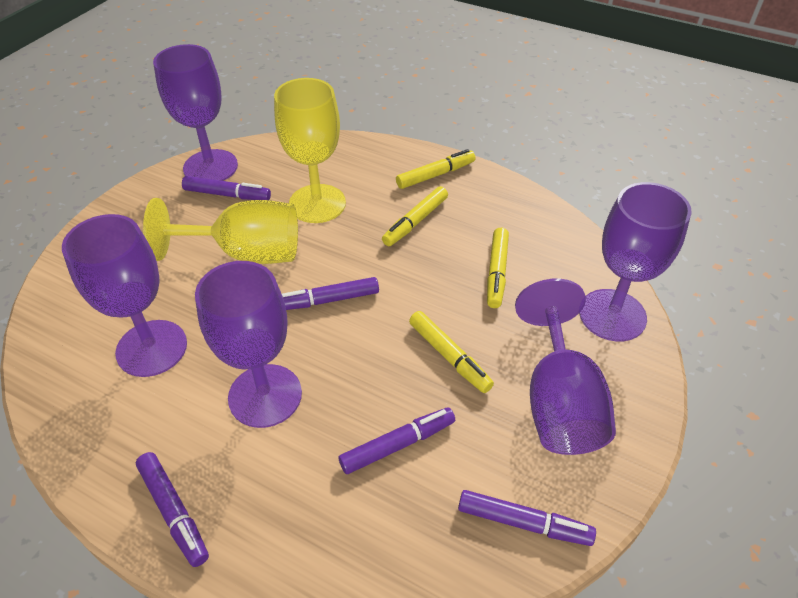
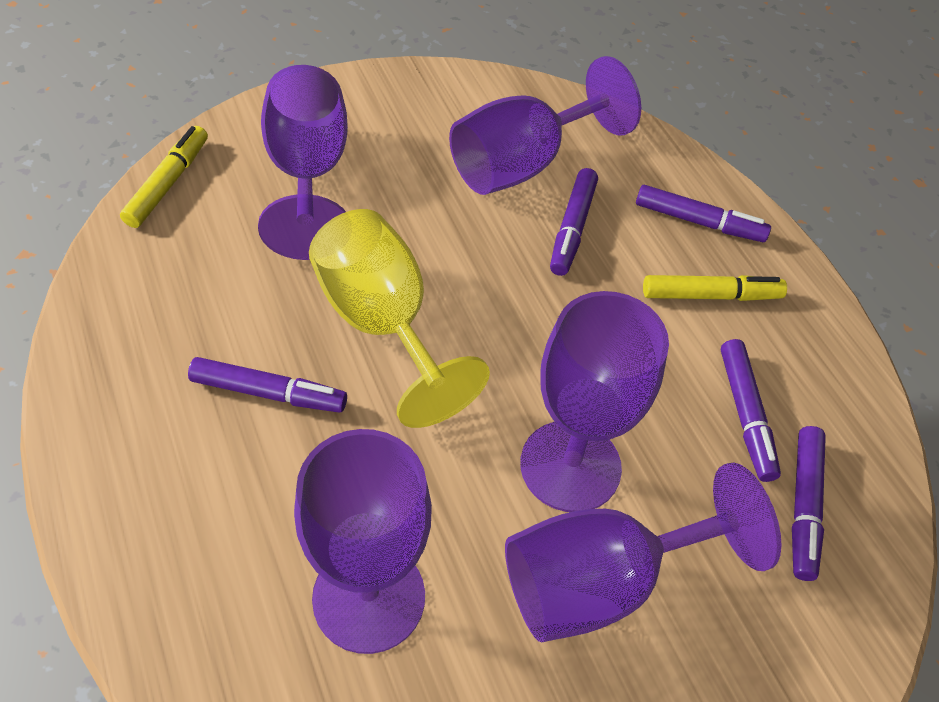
yellow goblet: 2 -> 1
yellow marker: 4 -> 2

